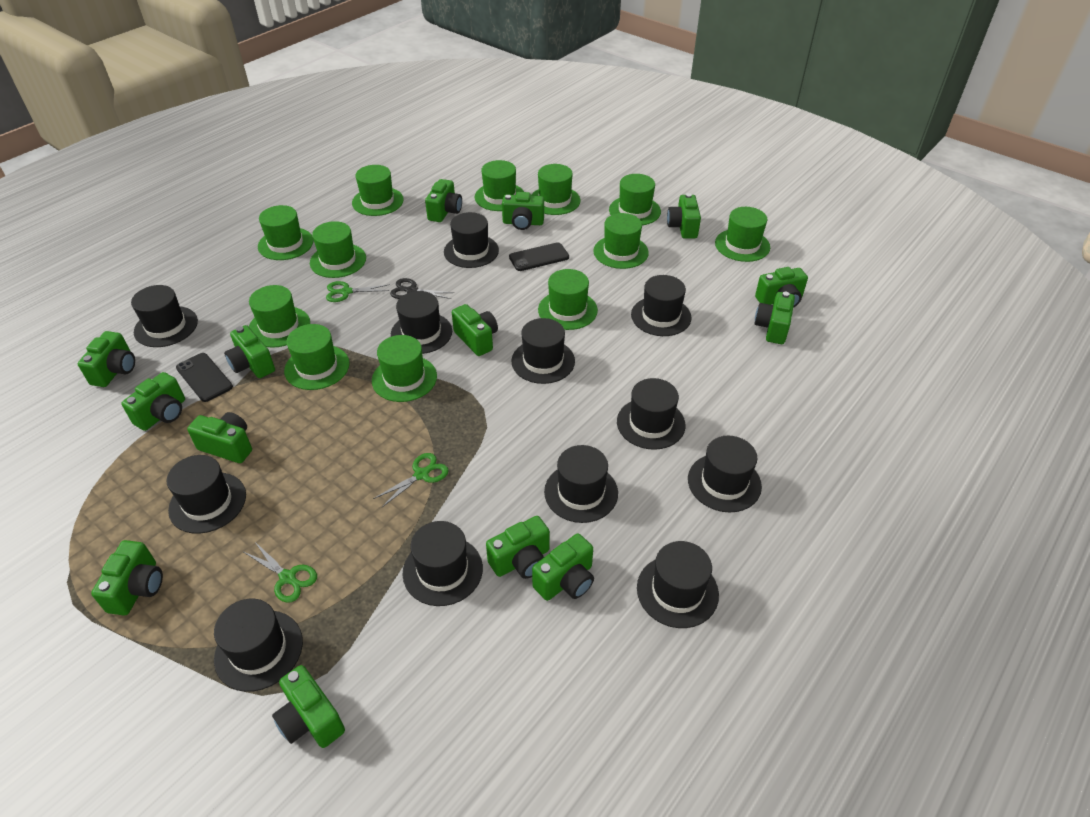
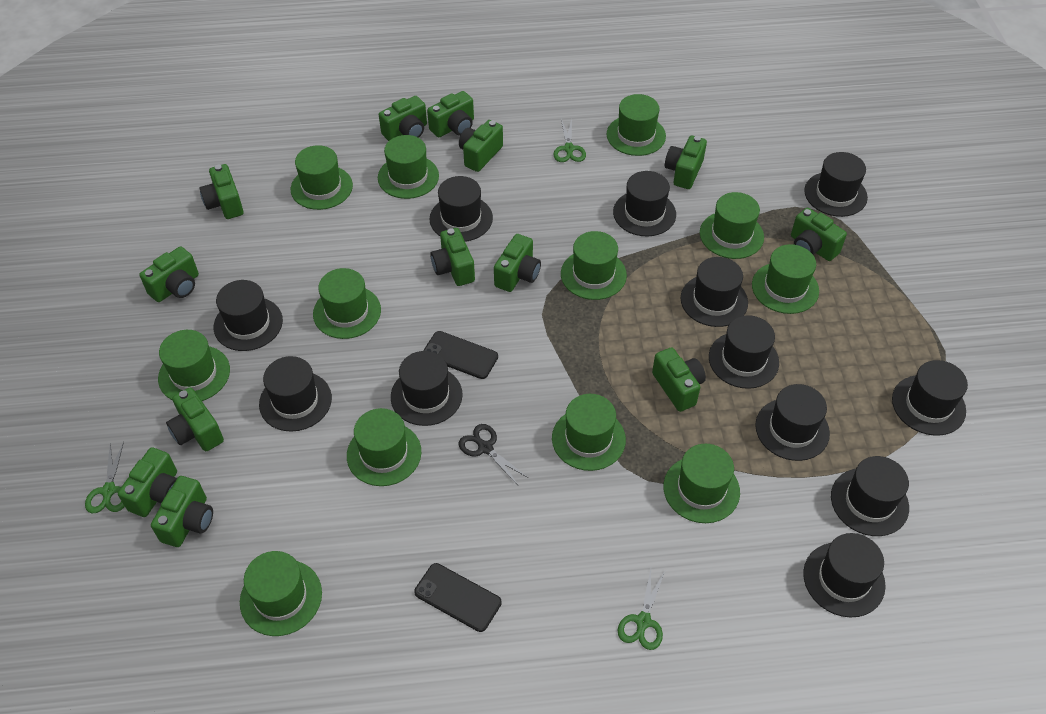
green camera: 14 -> 13

